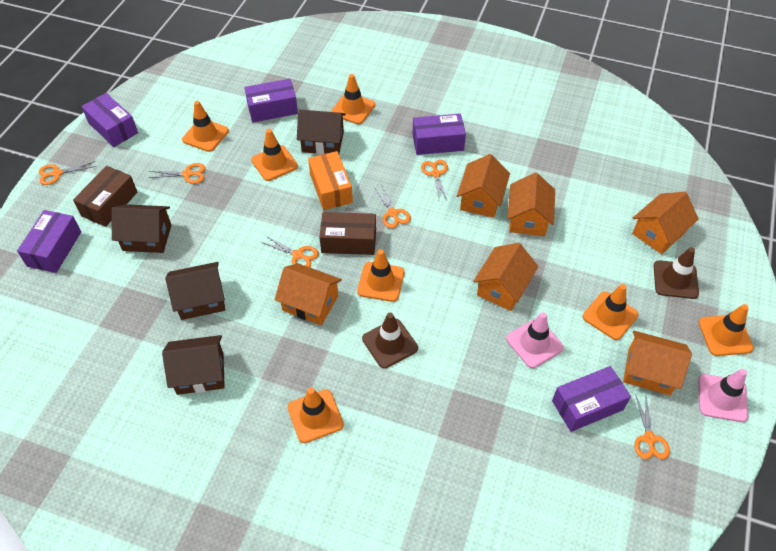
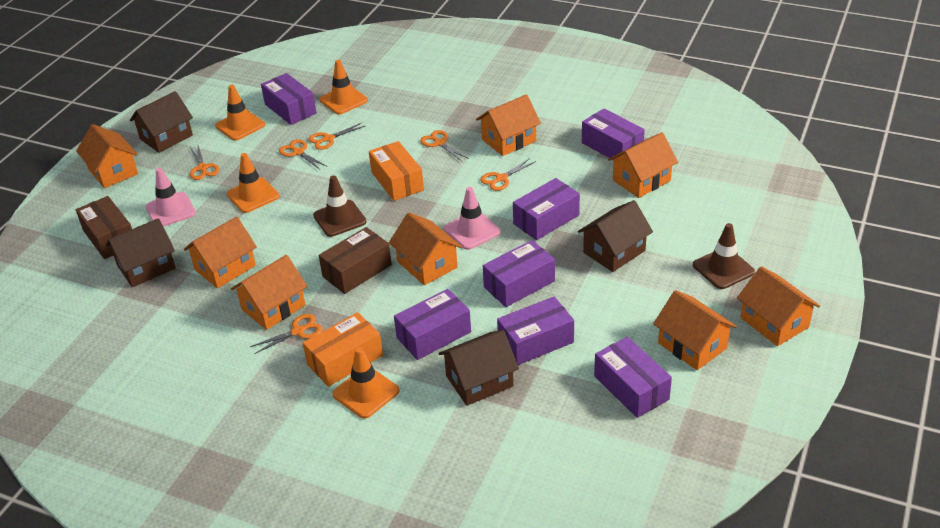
orange box: 1 -> 2
orange house: 6 -> 8
orange traffic cone: 7 -> 4
purple box: 5 -> 7

